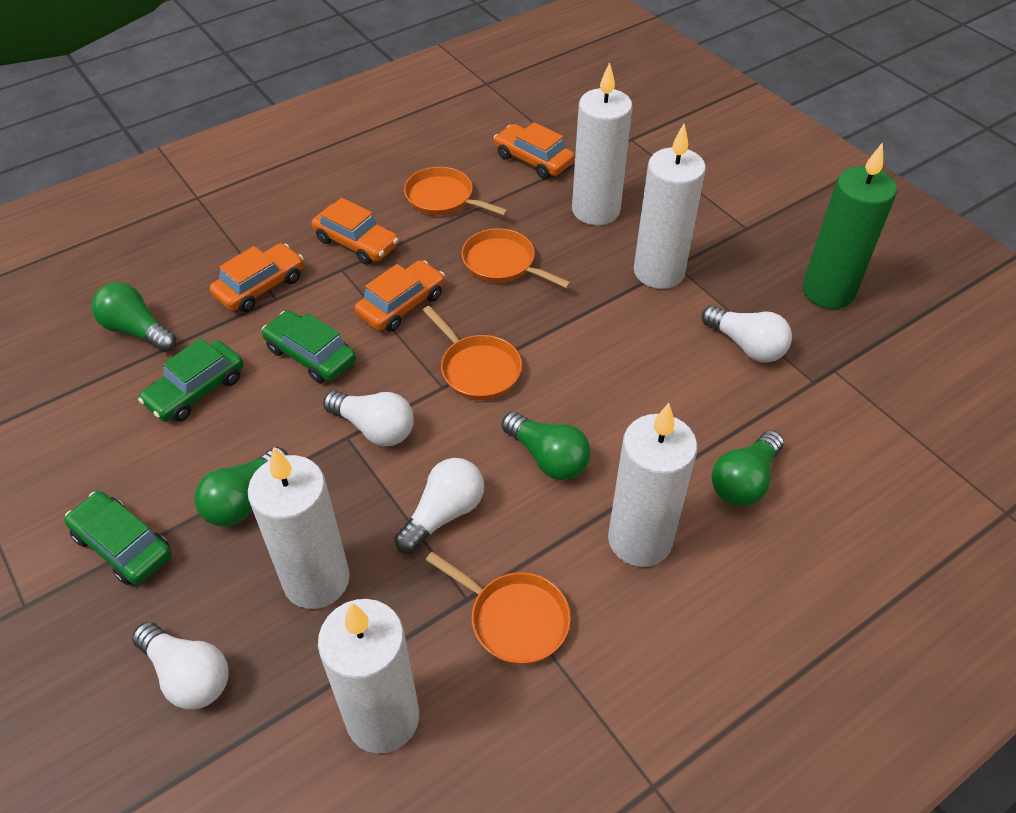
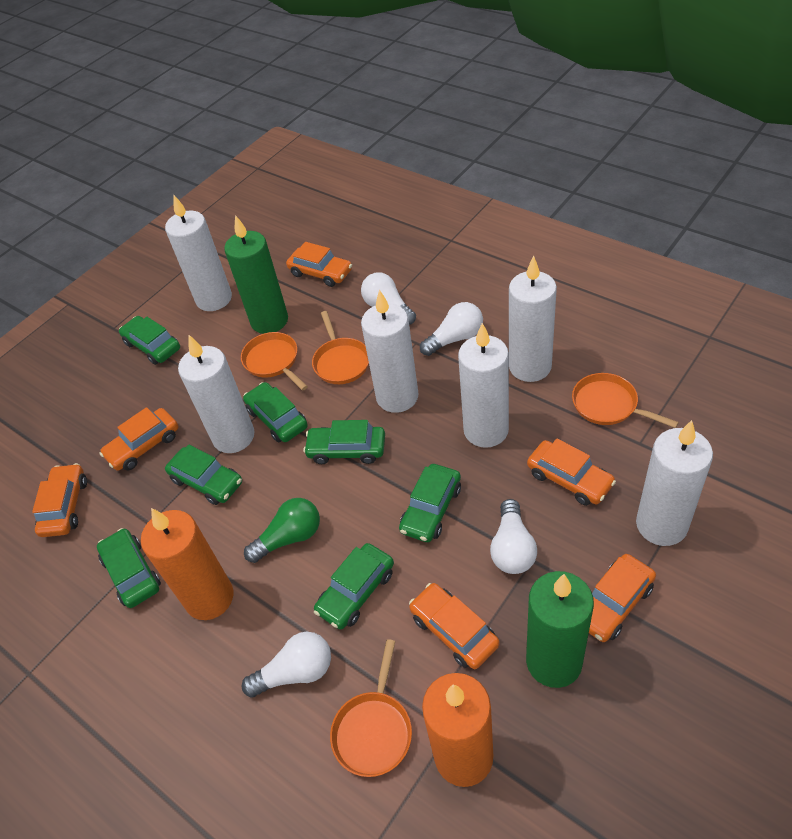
green candle: 1 -> 2
green car: 3 -> 7
green light bulb: 4 -> 1
orange candle: 0 -> 2
orange car: 4 -> 6
white candle: 5 -> 6

